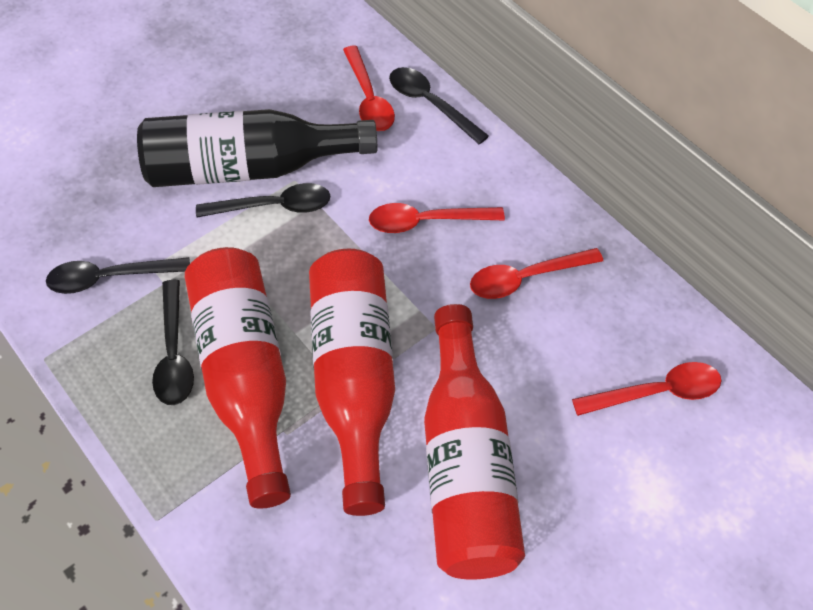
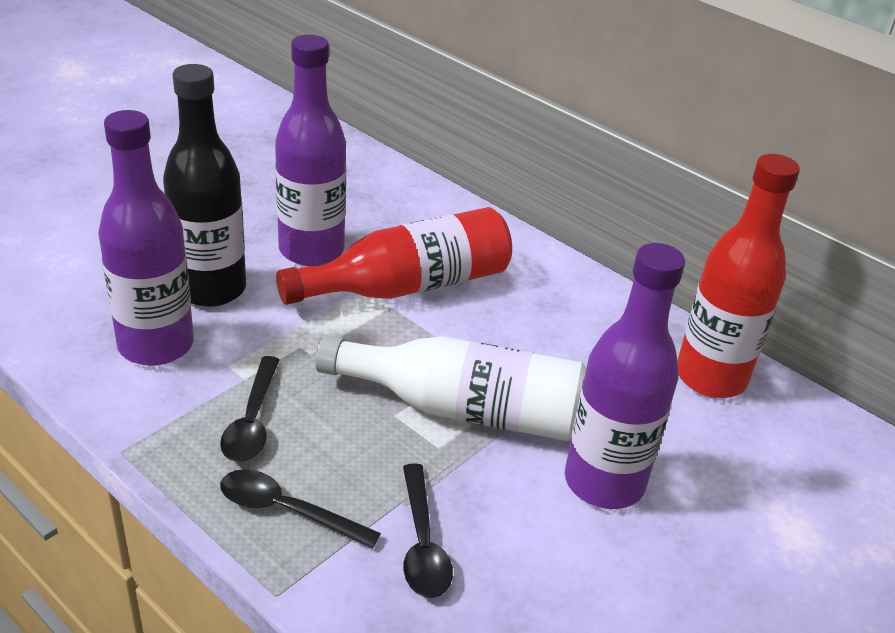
black spoon: 4 -> 3
purple bottle: 0 -> 3
red bottle: 3 -> 2
red spoon: 4 -> 0
white bottle: 0 -> 1

